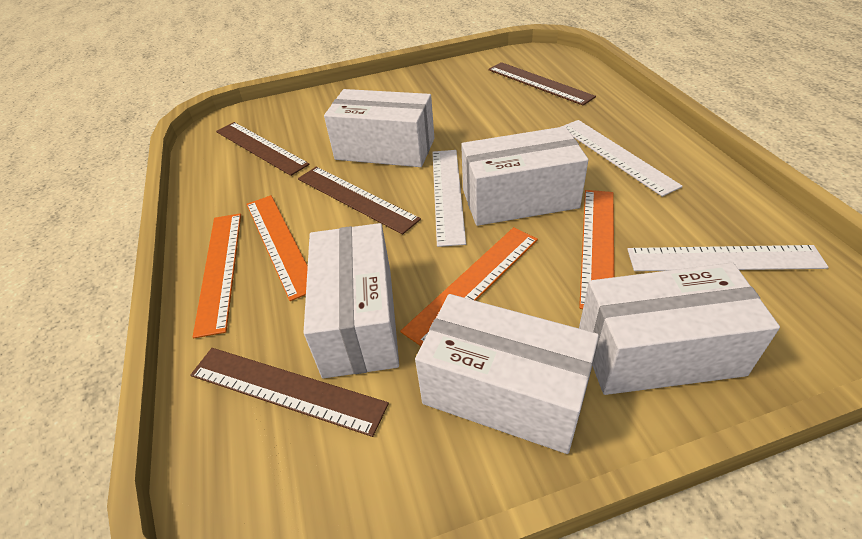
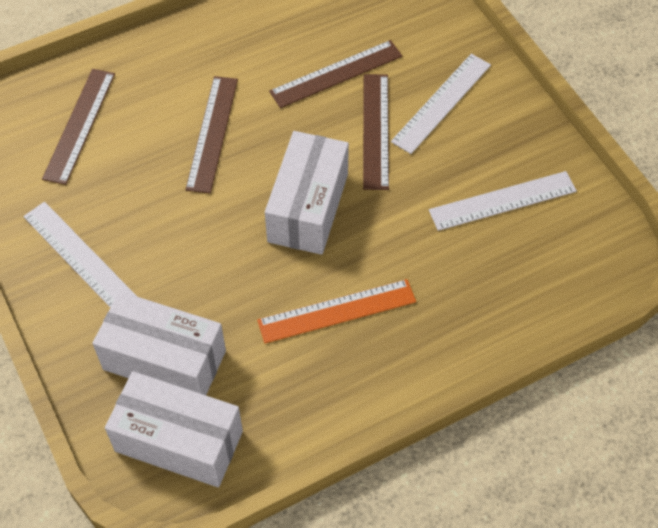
orange ruler: 4 -> 1
white box: 5 -> 3

